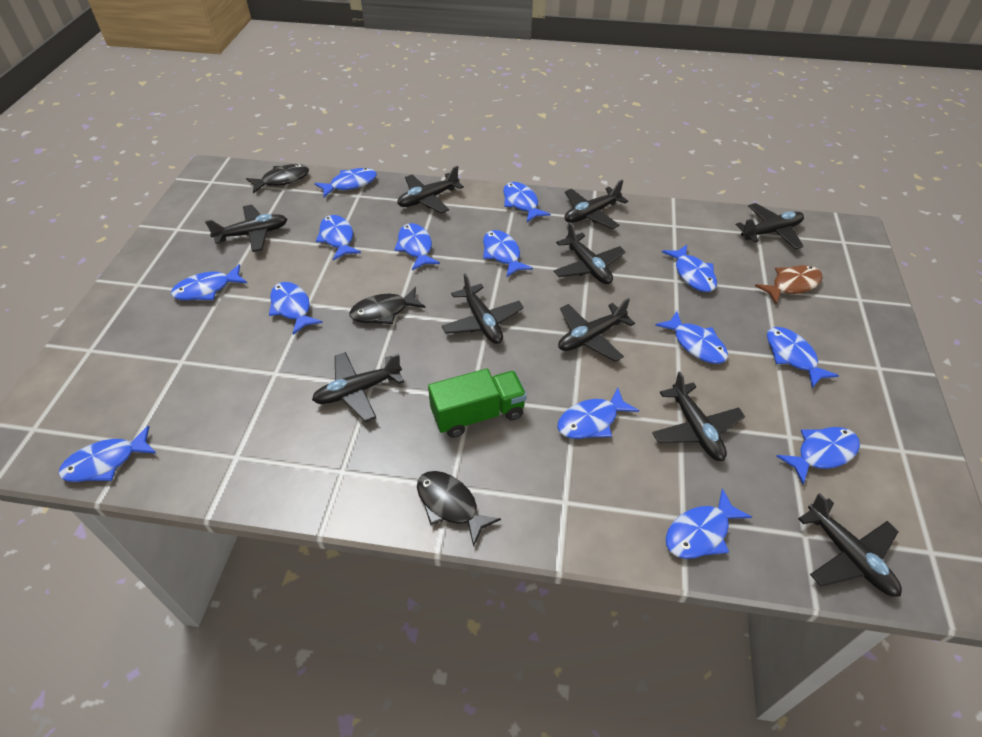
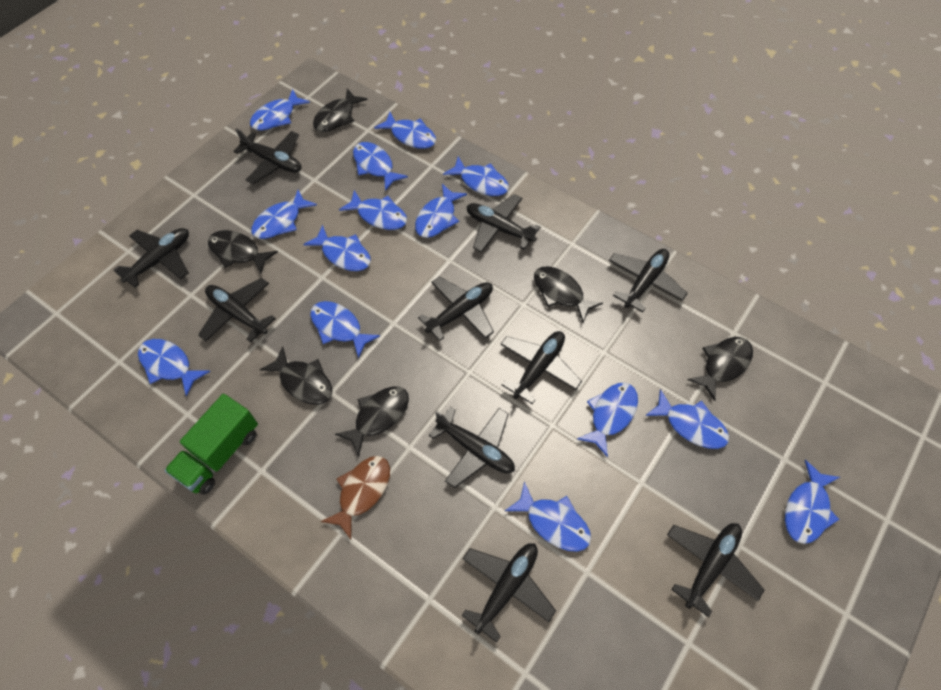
black fish: 3 -> 6

